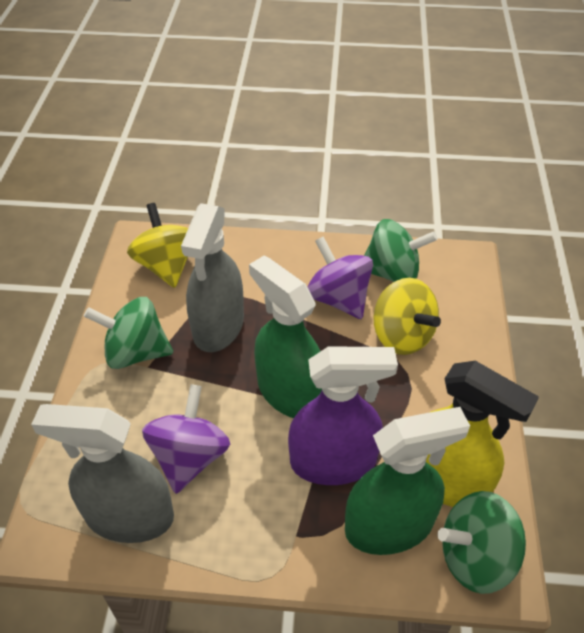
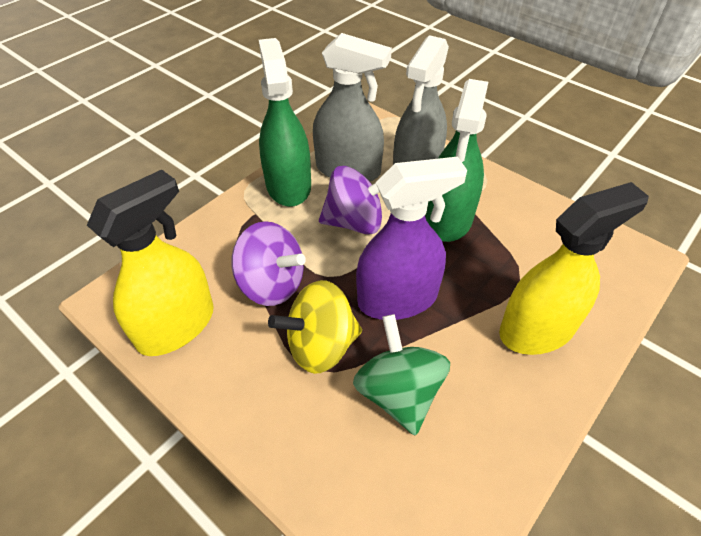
green spinning top: 3 -> 1
yellow spinning top: 2 -> 1
yellow spray bottle: 1 -> 2

